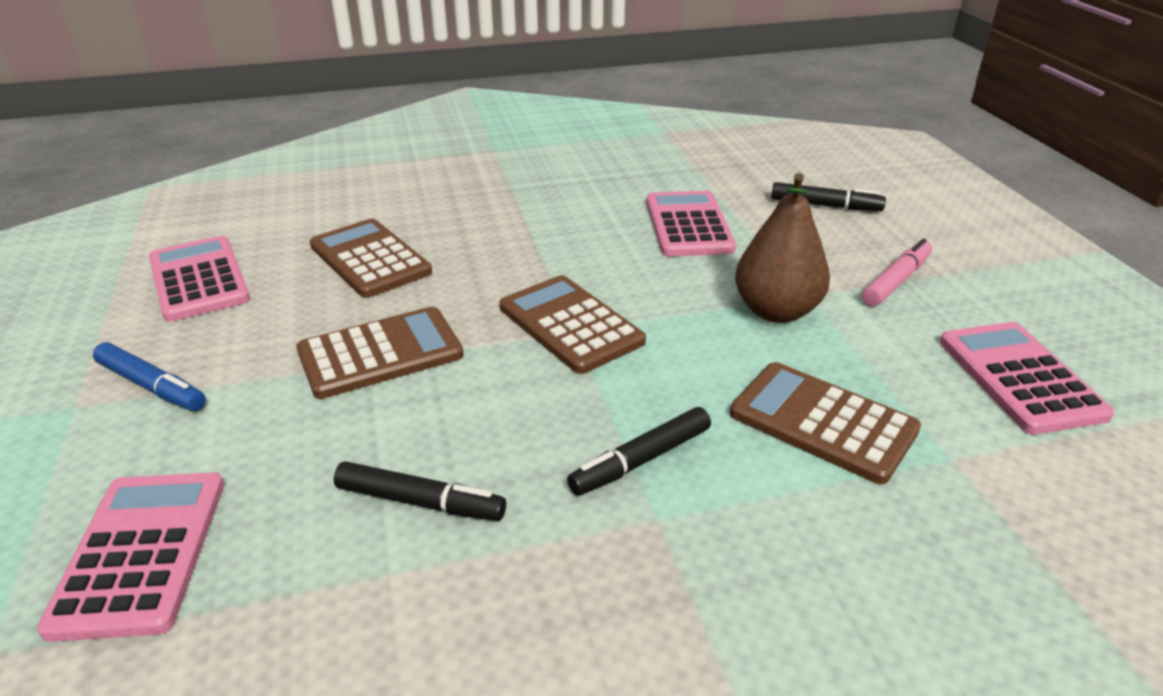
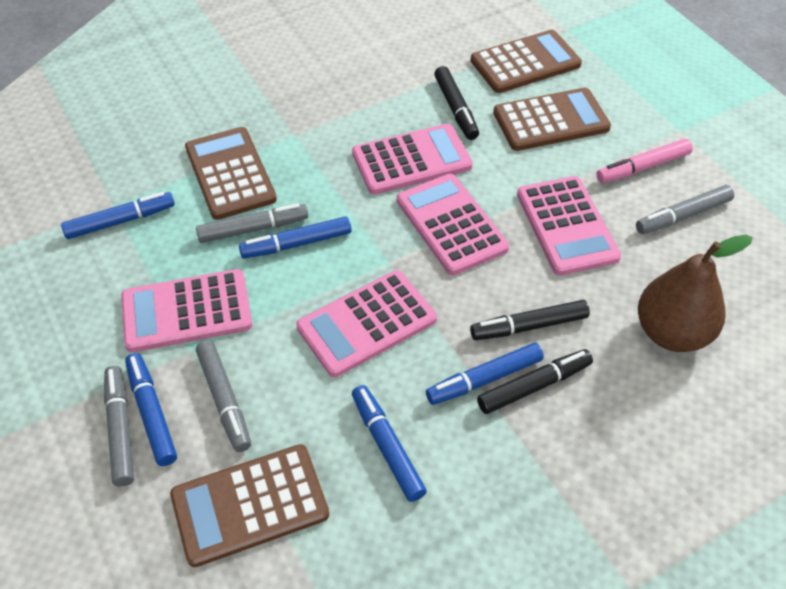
blue marker: 1 -> 5
grey marker: 0 -> 4
pink calculator: 4 -> 5

